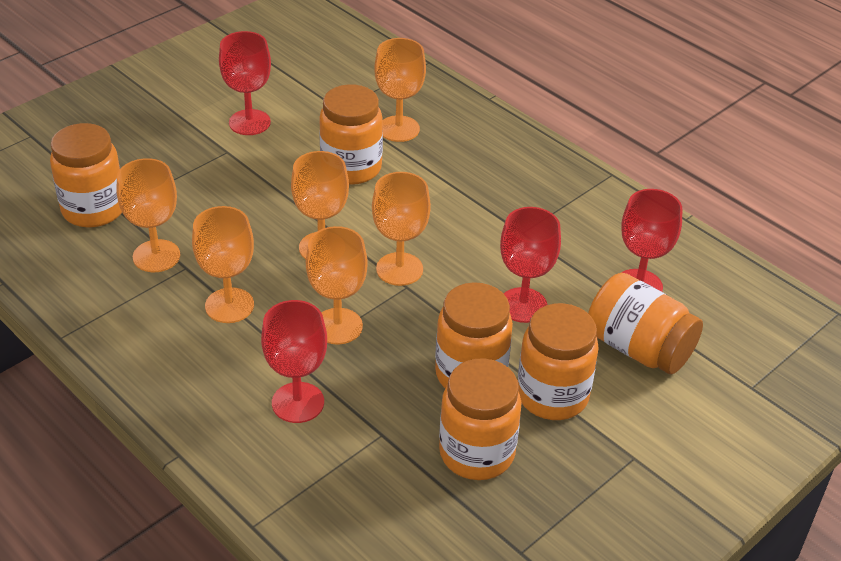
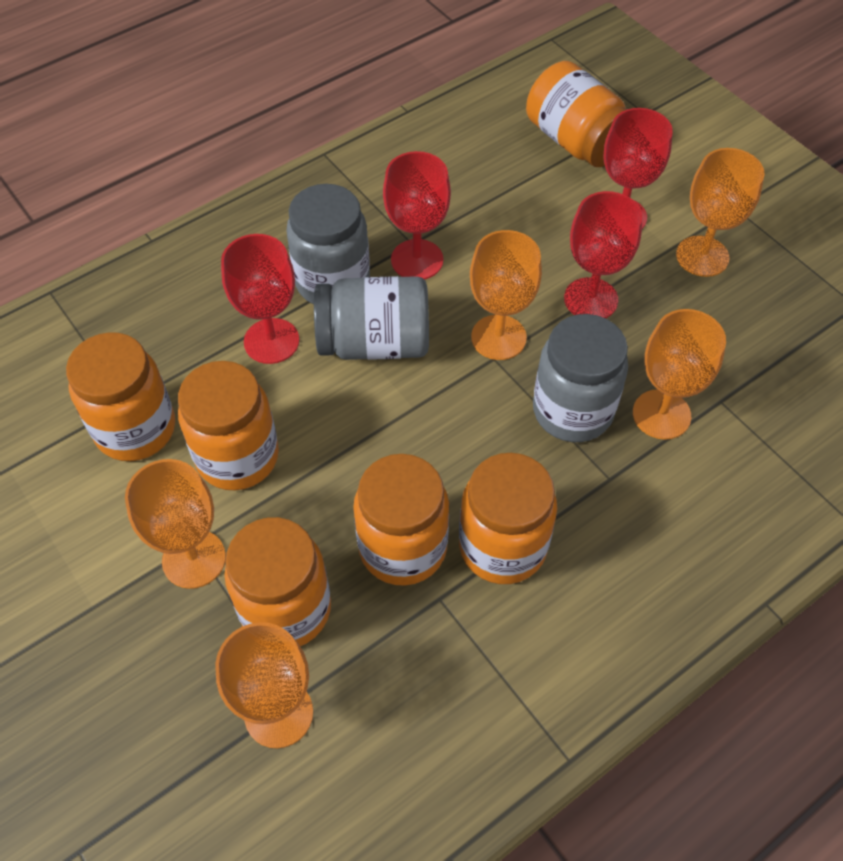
grey jar: 0 -> 3
orange goblet: 6 -> 5

